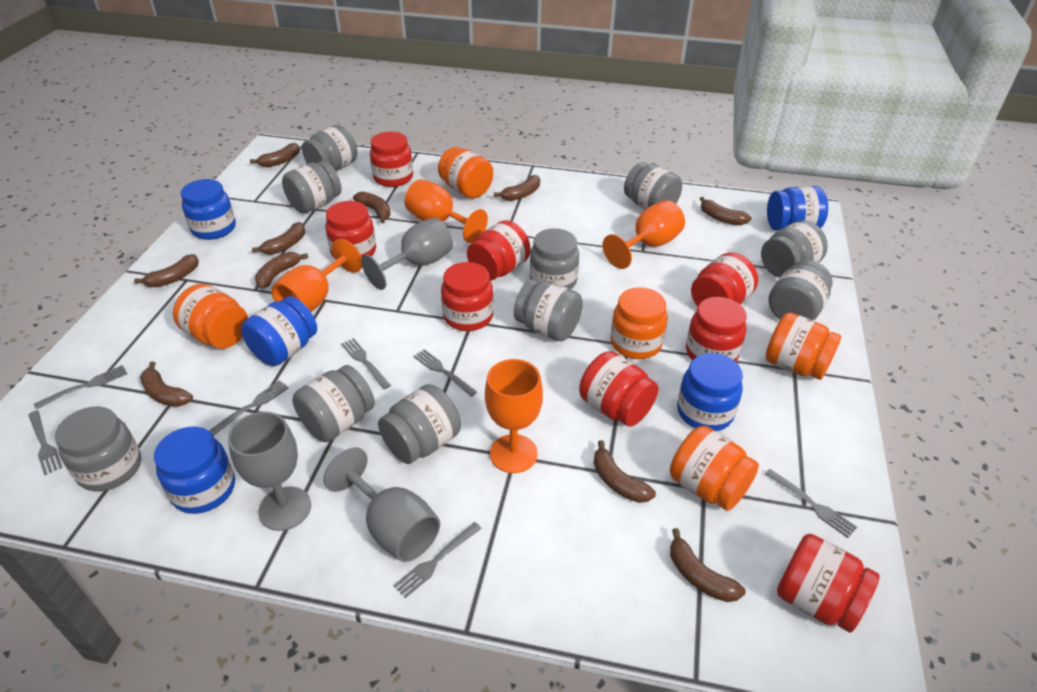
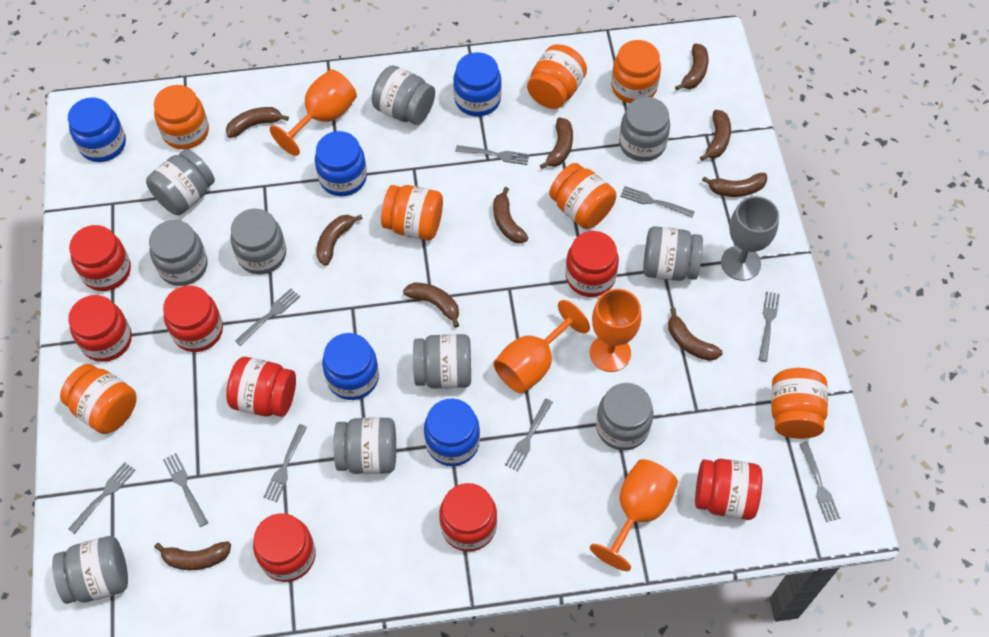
grey fork: 7 -> 9
grey goblet: 3 -> 1
orange jar: 5 -> 7

